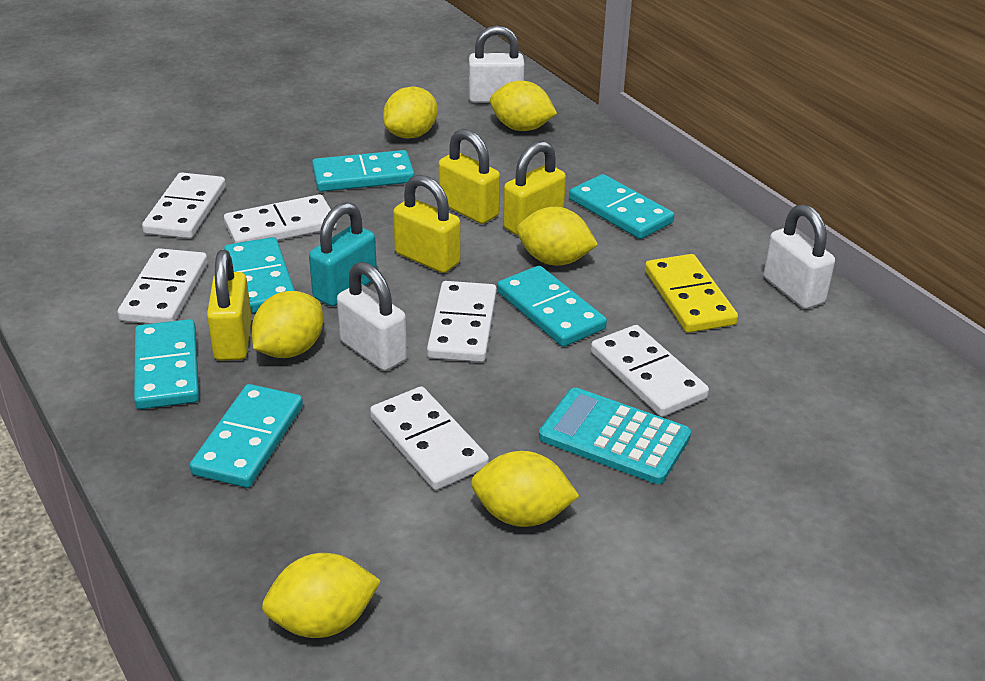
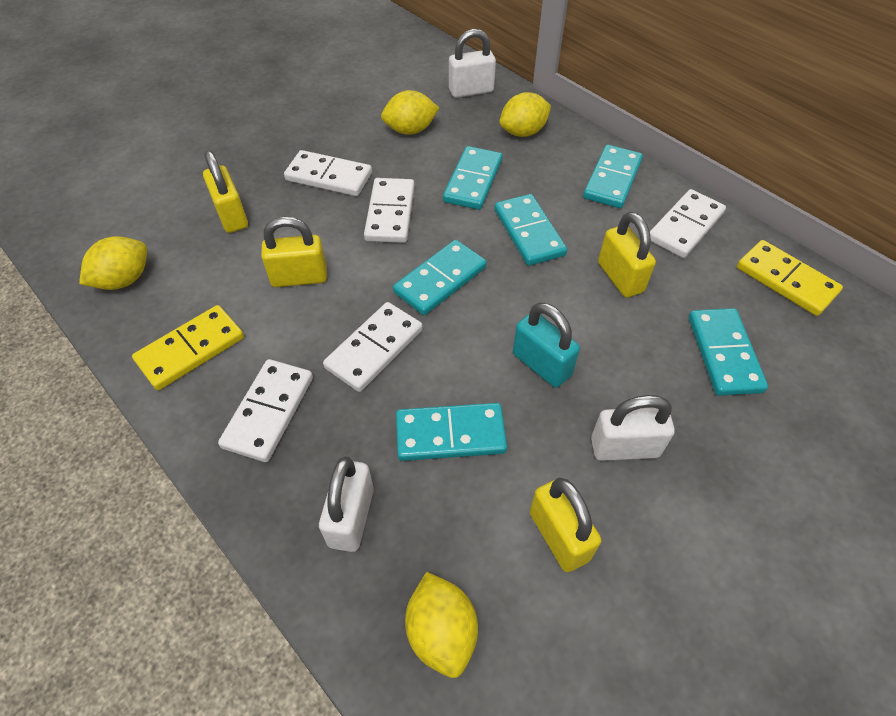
turquoise calculator: 1 -> 0
white domino: 6 -> 5
yellow domino: 1 -> 2
yellow lemon: 6 -> 4

